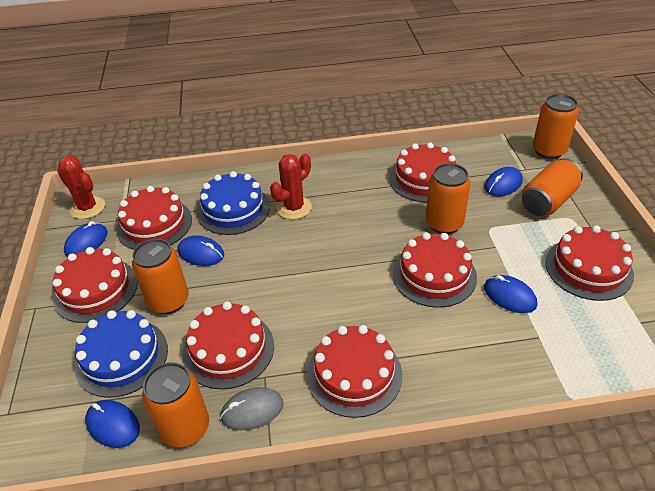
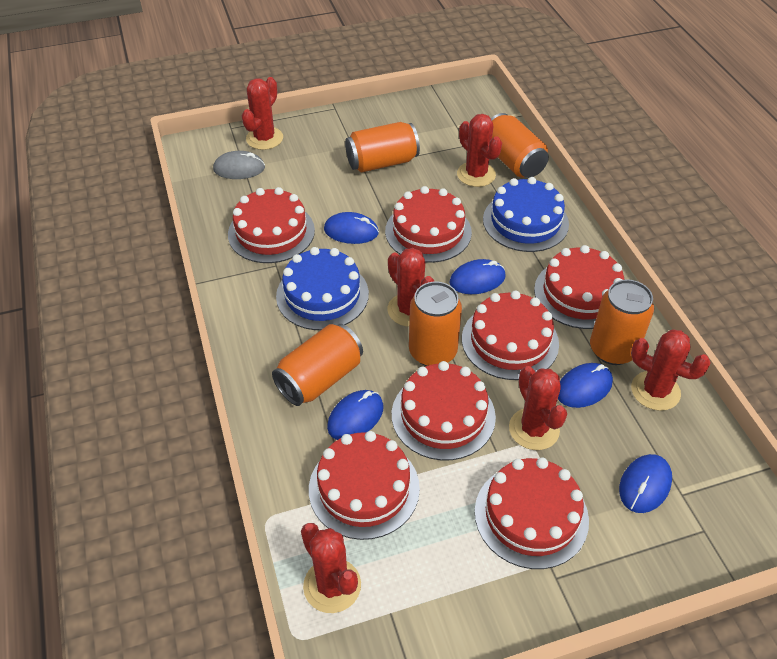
red cactus: 2 -> 6

